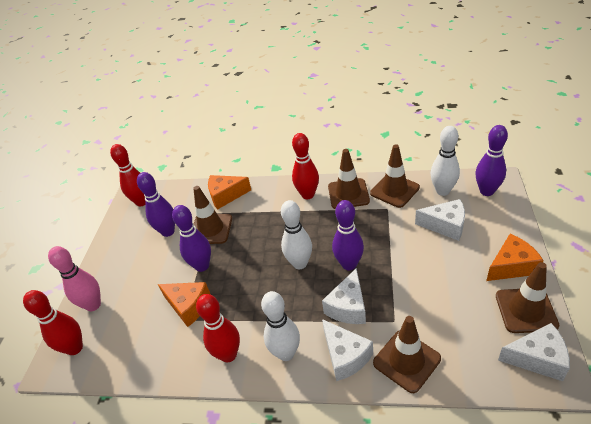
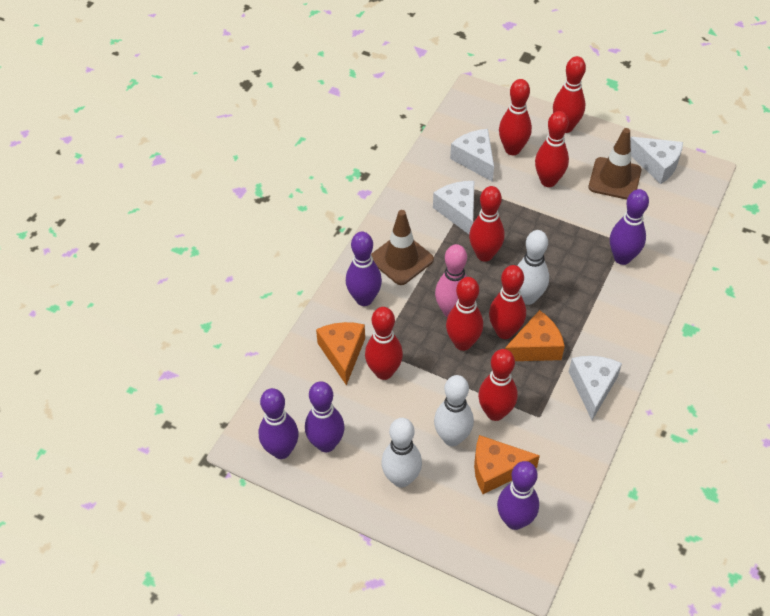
brown traffic cone: 5 -> 2
purple bowling pin: 4 -> 5
red bowling pin: 4 -> 8

